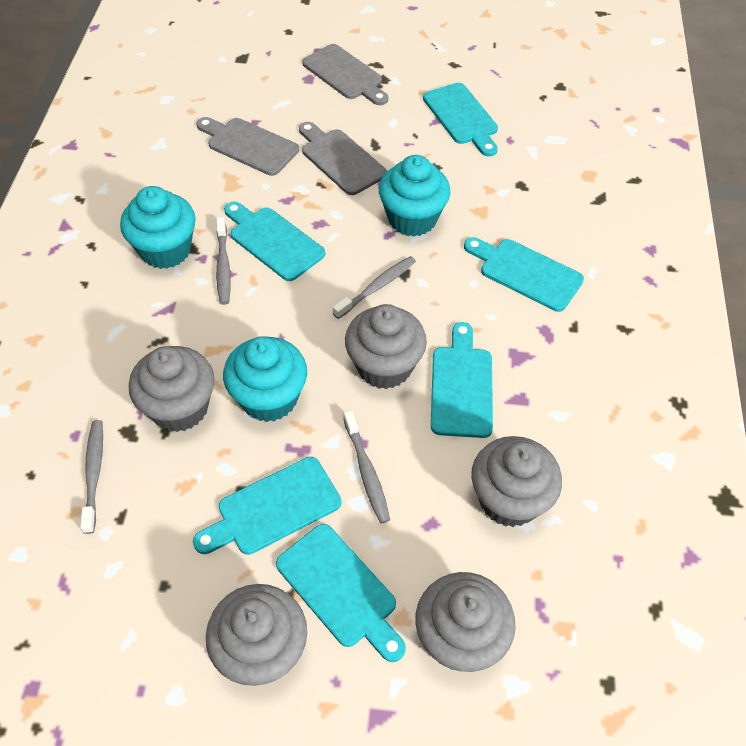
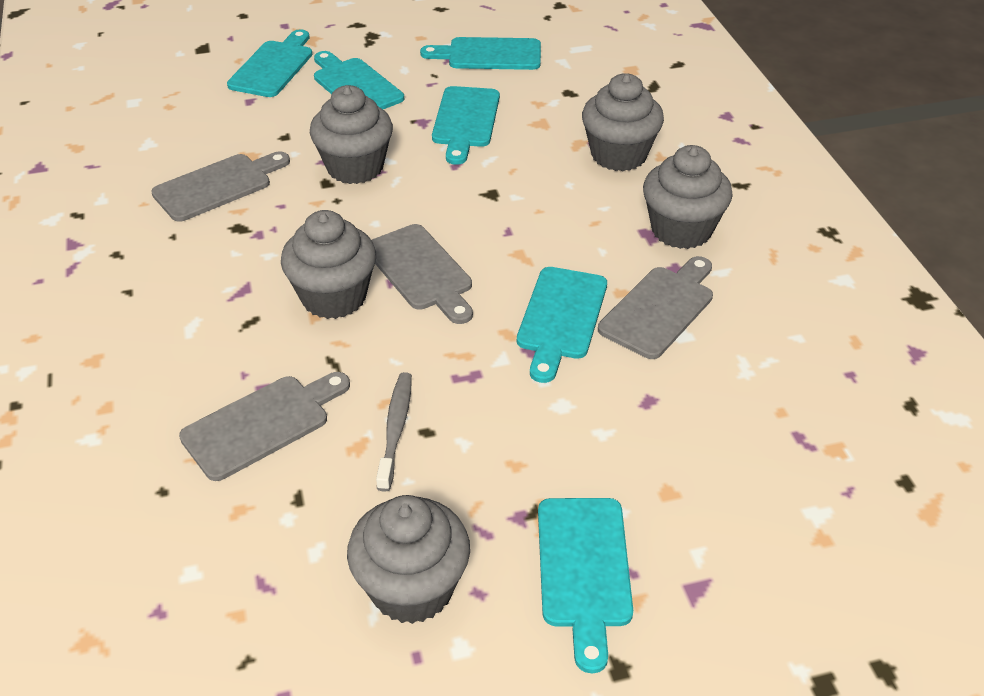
grey cutting board: 3 -> 4
grey toothbrush: 4 -> 1
turquoise cupcake: 3 -> 0

